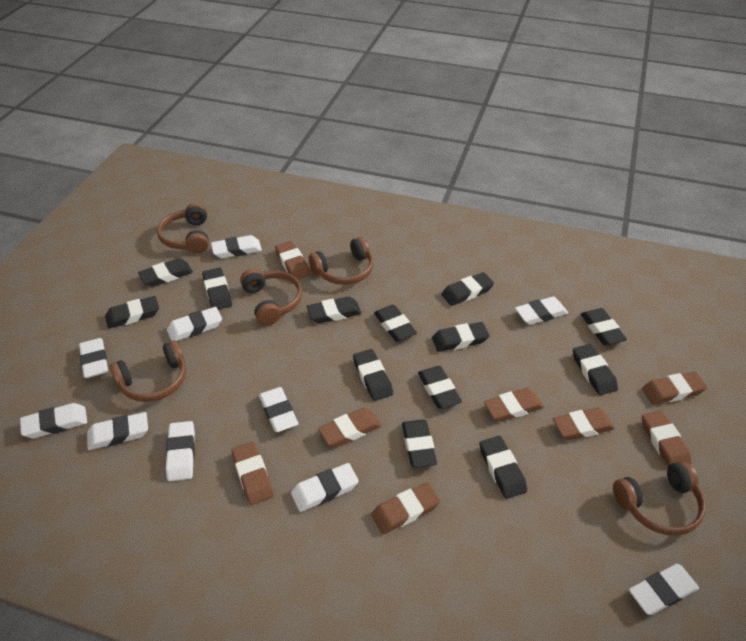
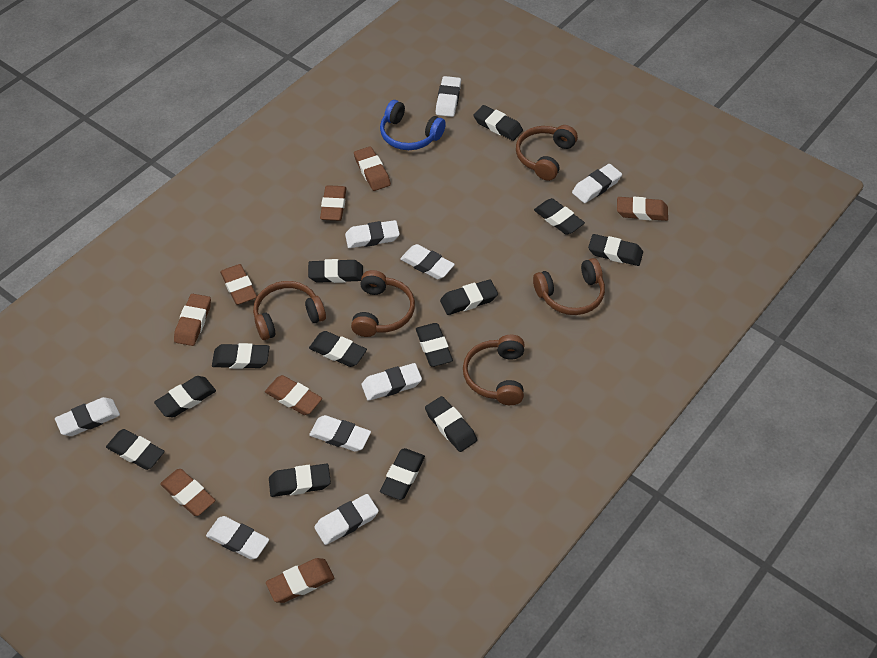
blue headphones: 0 -> 1
white eraser: 10 -> 9

